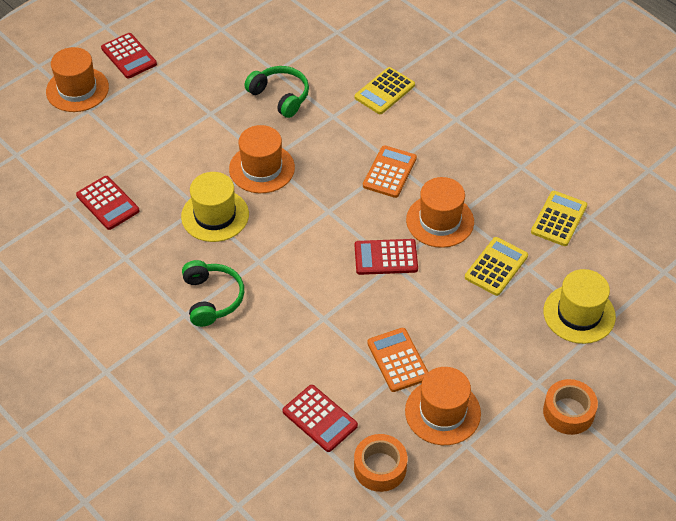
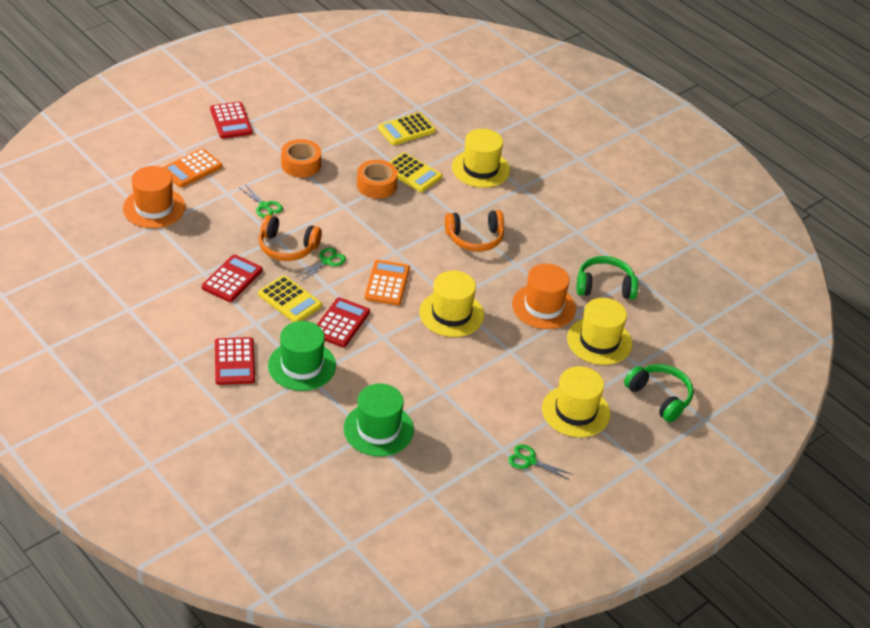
green hat: 0 -> 2
green scissors: 0 -> 3
orange hat: 4 -> 2
orange headphones: 0 -> 2
yellow hat: 2 -> 4

